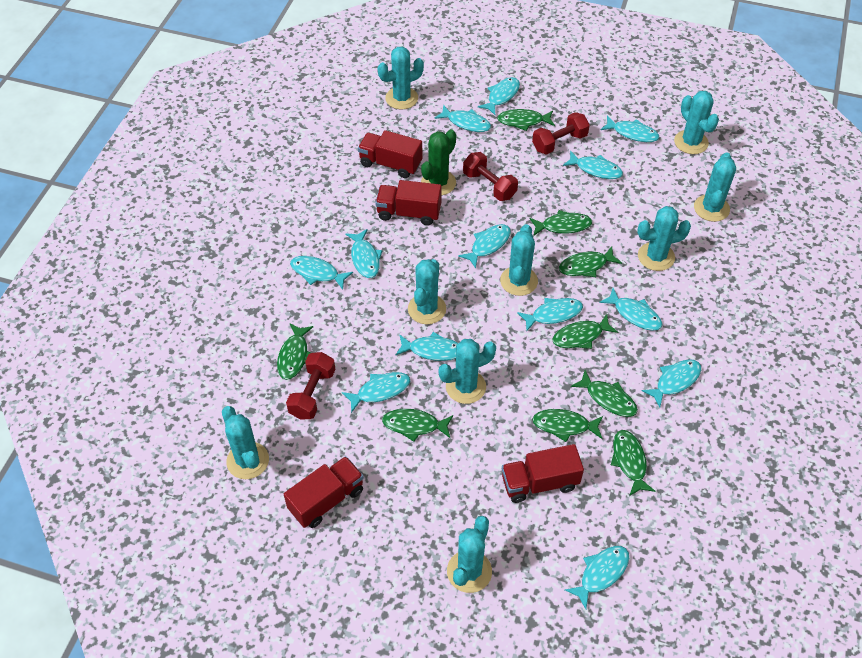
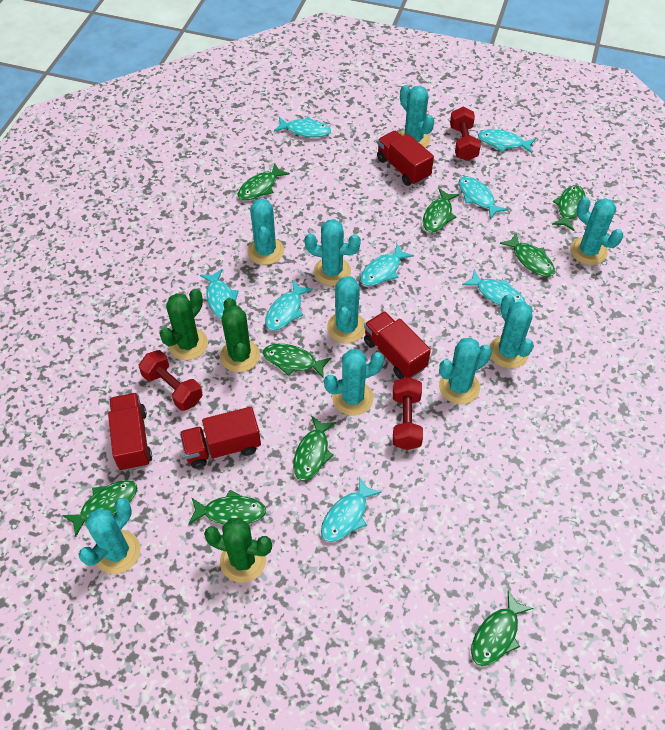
green cactus: 1 -> 3
turquoise fish: 13 -> 8

